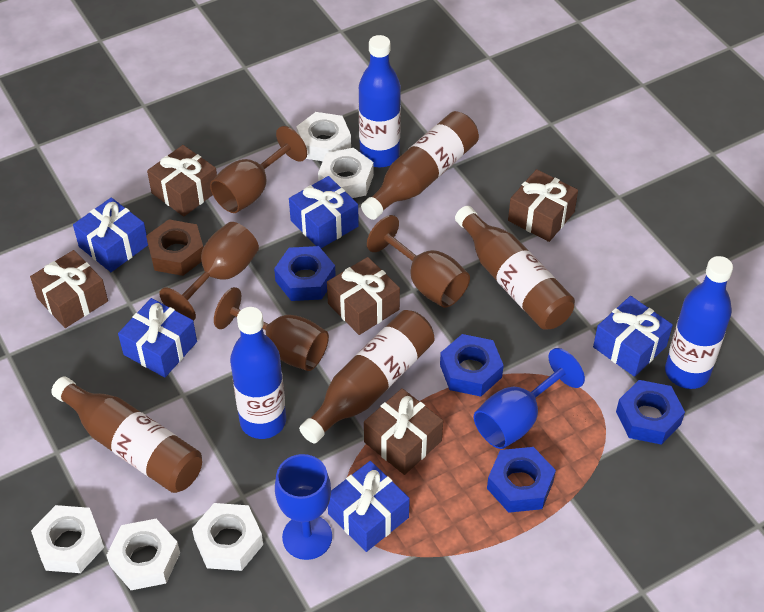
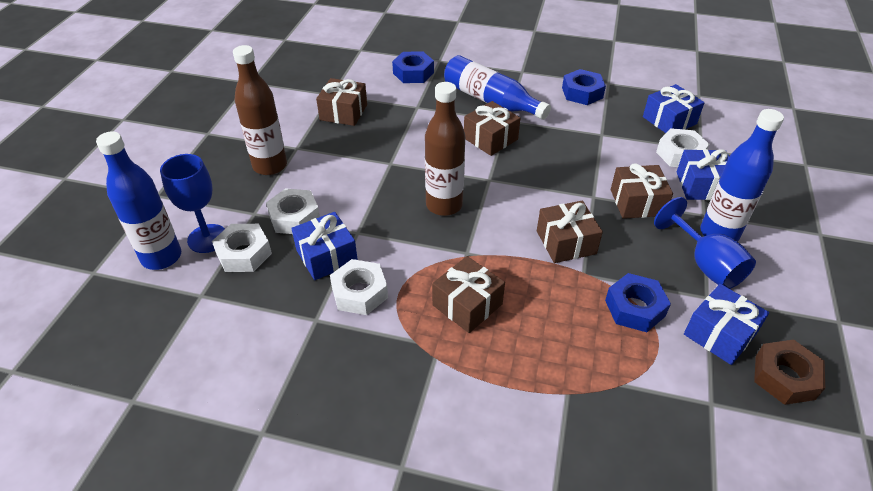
blue gift: 5 -> 4
blue nut: 4 -> 3
brown bottle: 4 -> 2
brown goblet: 4 -> 0
white nut: 5 -> 4

